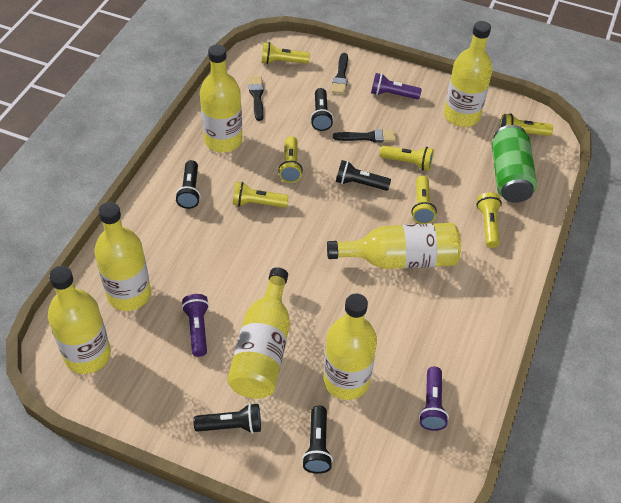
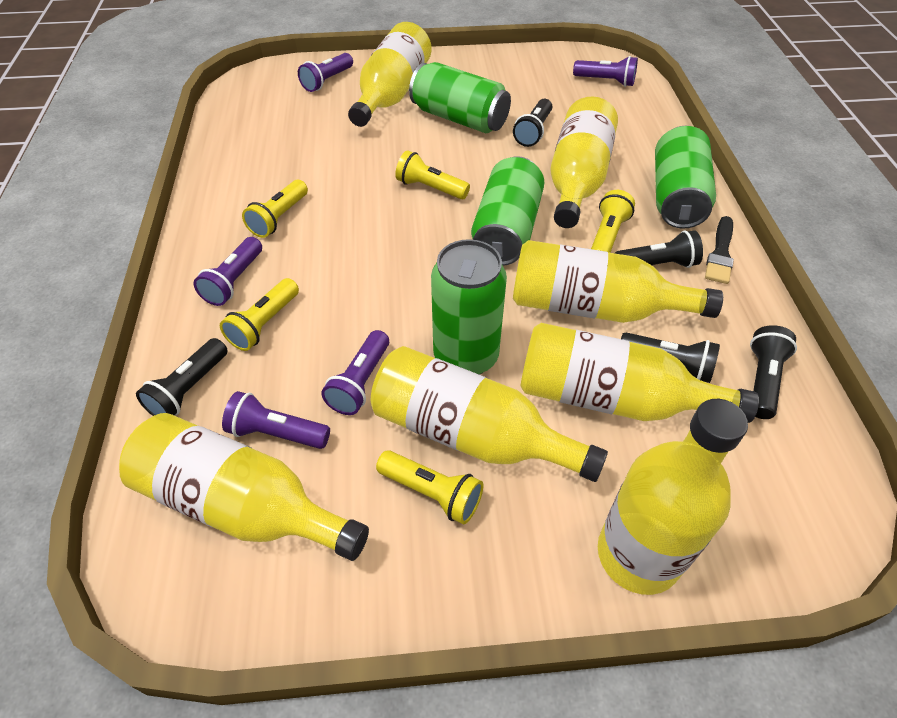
black brush: 3 -> 1
green can: 1 -> 4
purple flashlight: 3 -> 5
yellow flashlight: 7 -> 5

